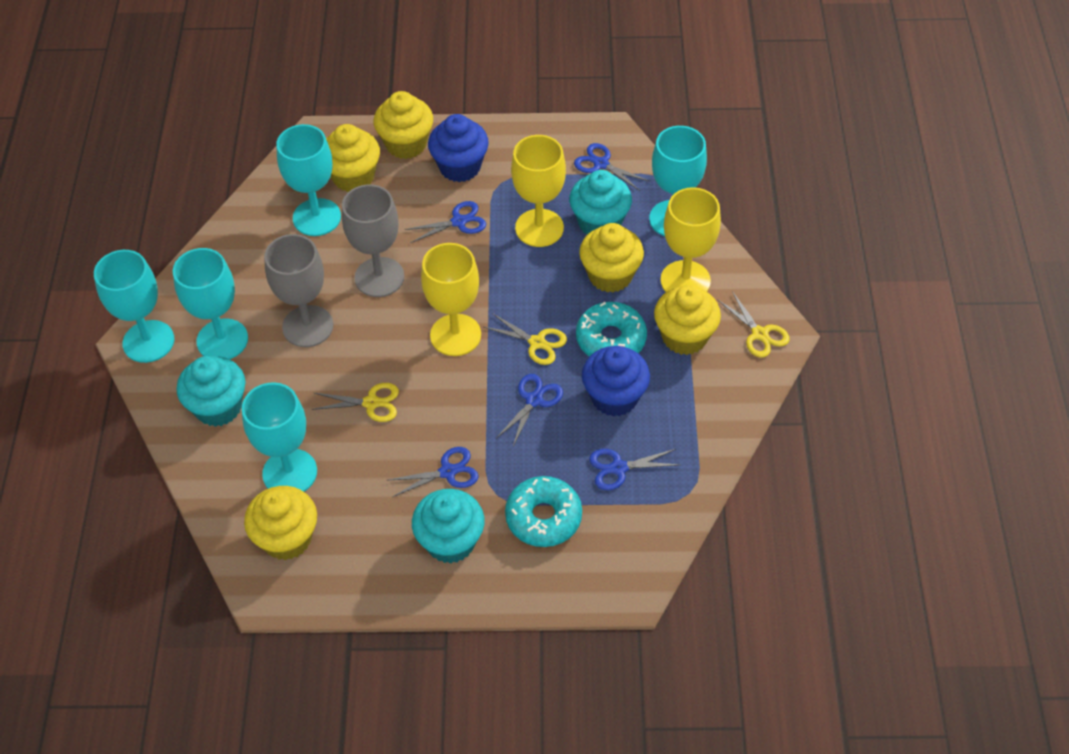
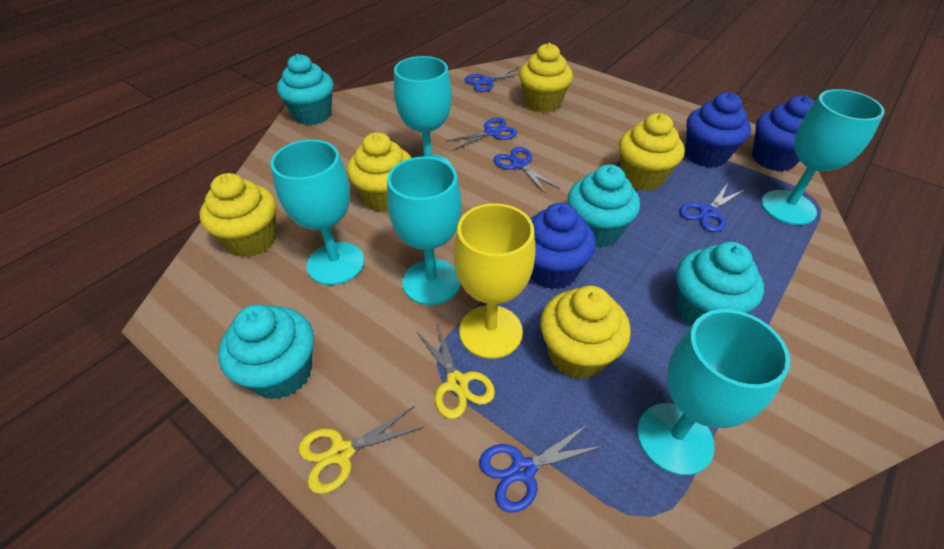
blue cupcake: 2 -> 3
grey goblet: 2 -> 0
turquoise cupcake: 3 -> 4
turquoise donut: 2 -> 0
yellow goblet: 3 -> 1
yellow scissors: 3 -> 2

